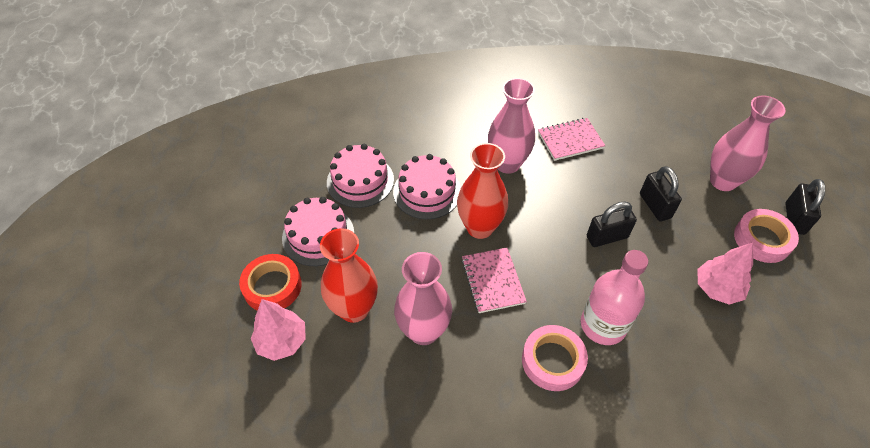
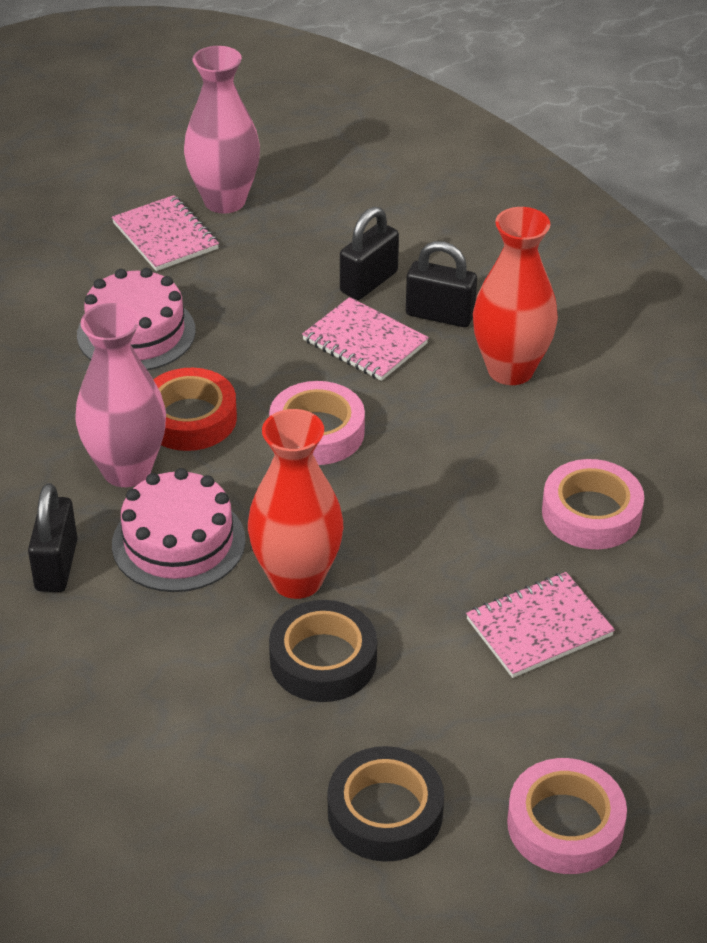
black tape: 0 -> 2
pink bottle: 1 -> 0
pink cake: 3 -> 2
pink notebook: 2 -> 3
pink tape: 2 -> 3
pink tree: 2 -> 0
pink vase: 3 -> 2

